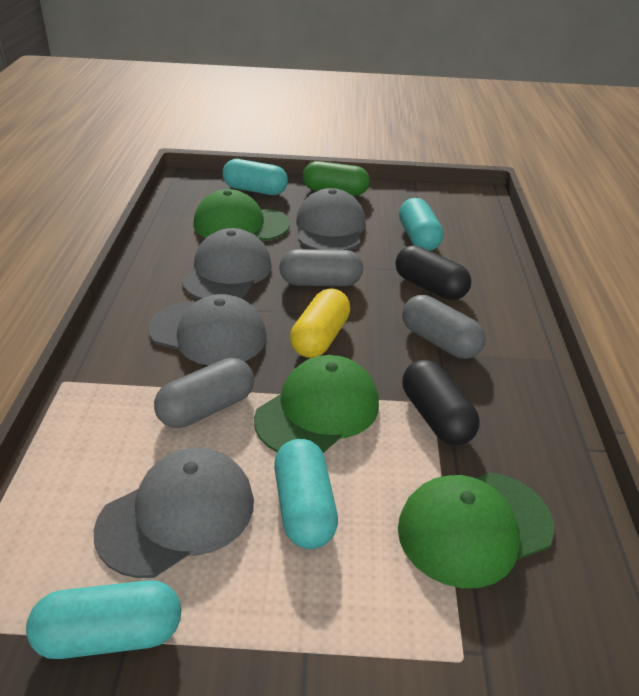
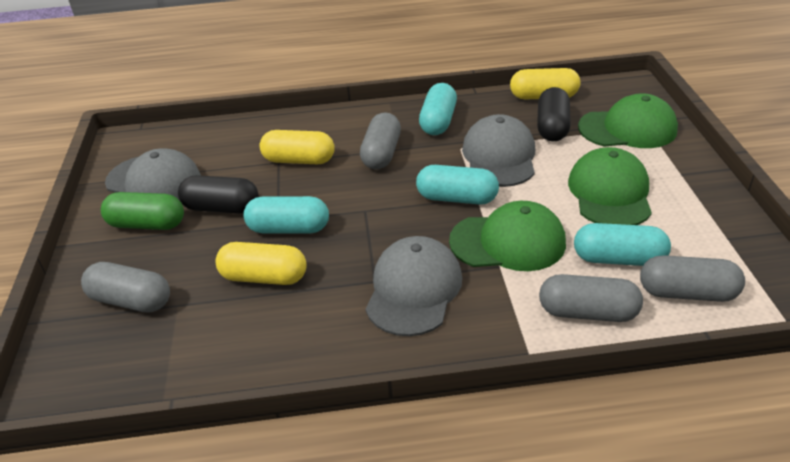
grey cap: 4 -> 3
grey capsule: 3 -> 4
yellow capsule: 1 -> 3

